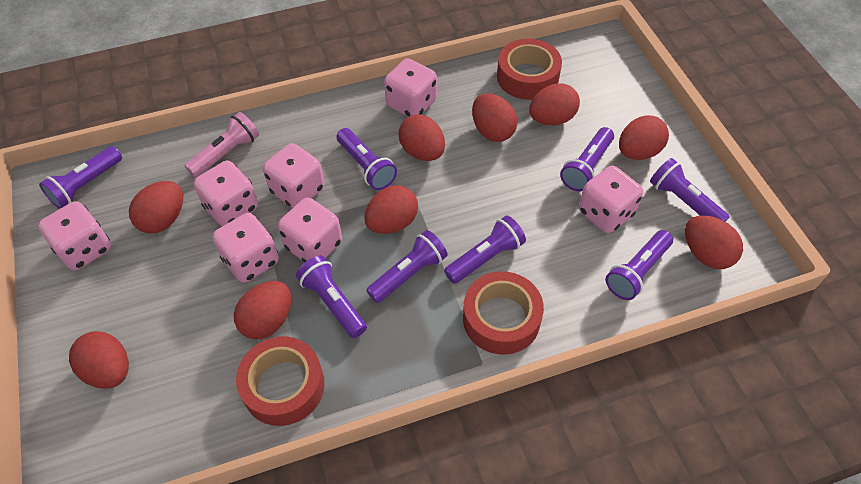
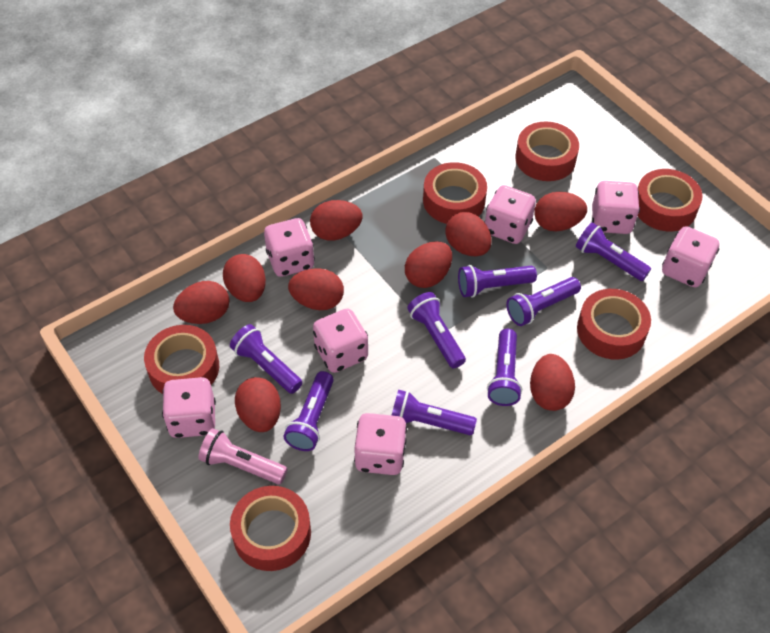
red tape: 3 -> 6

